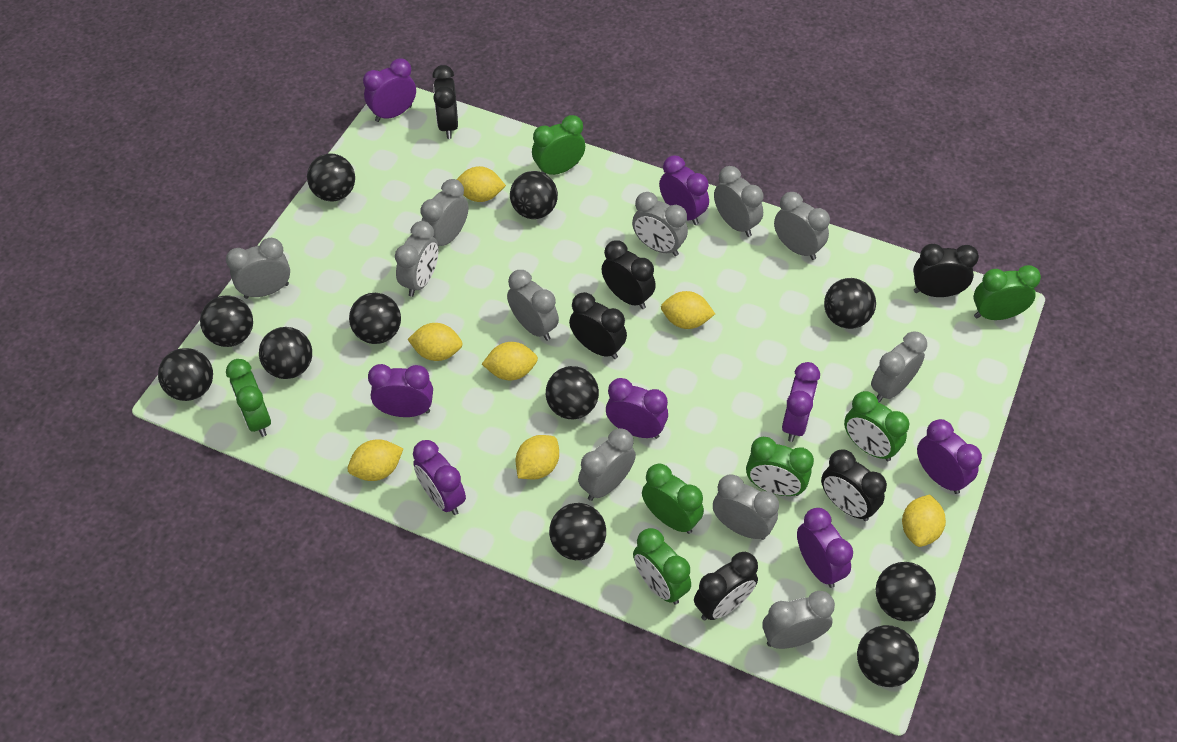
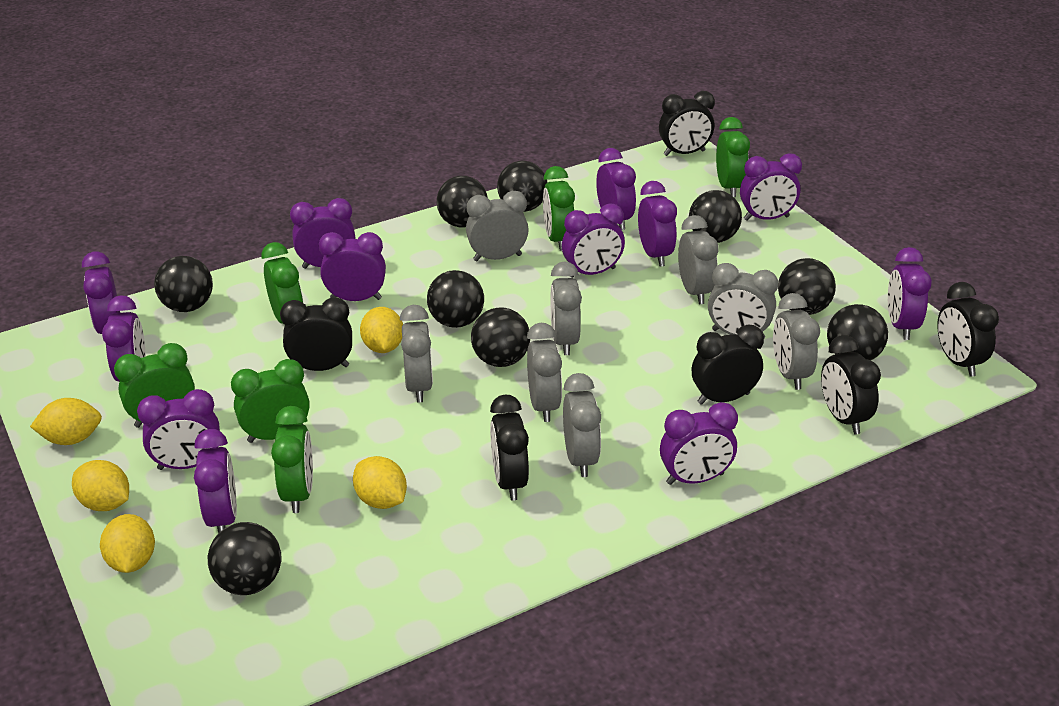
black ball: 11 -> 9
green clock: 7 -> 6
grey clock: 11 -> 8
purple clock: 8 -> 12
yellow lemon: 7 -> 5

